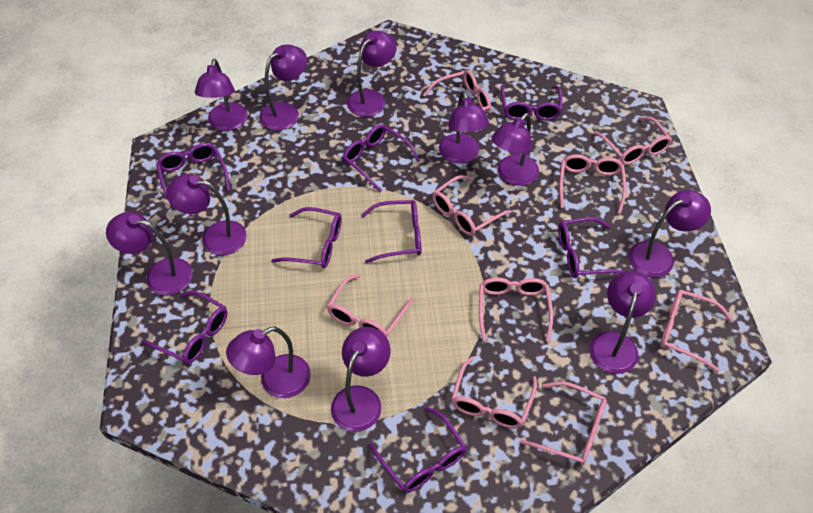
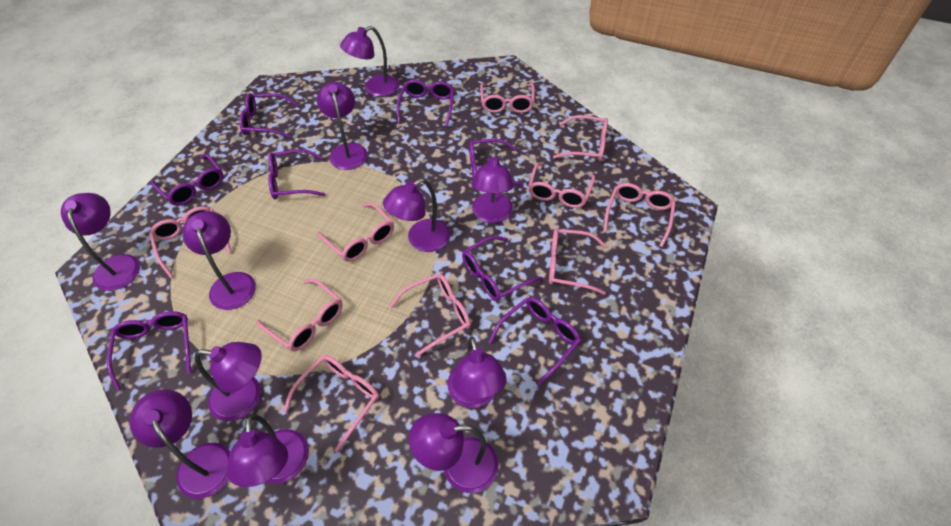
pink glasses: 9 -> 10

